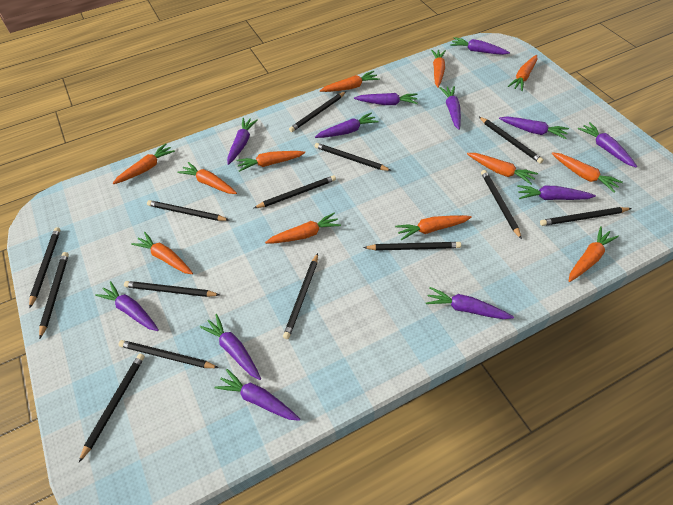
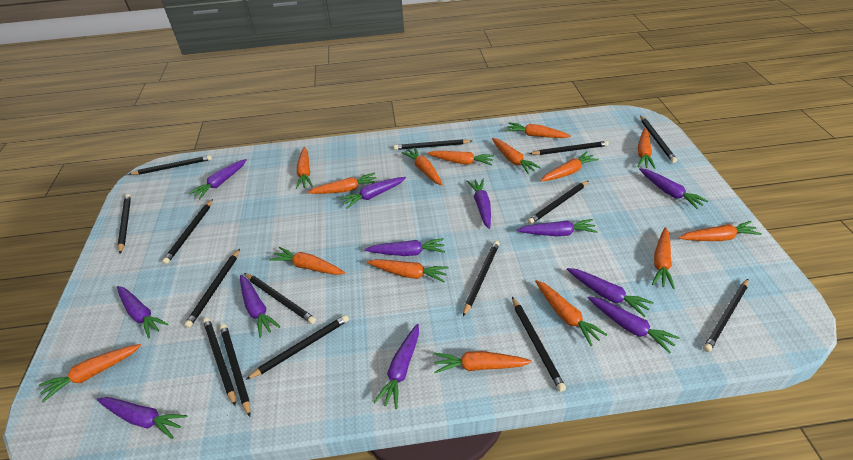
black pencil: 14 -> 15
orange carrot: 12 -> 15

